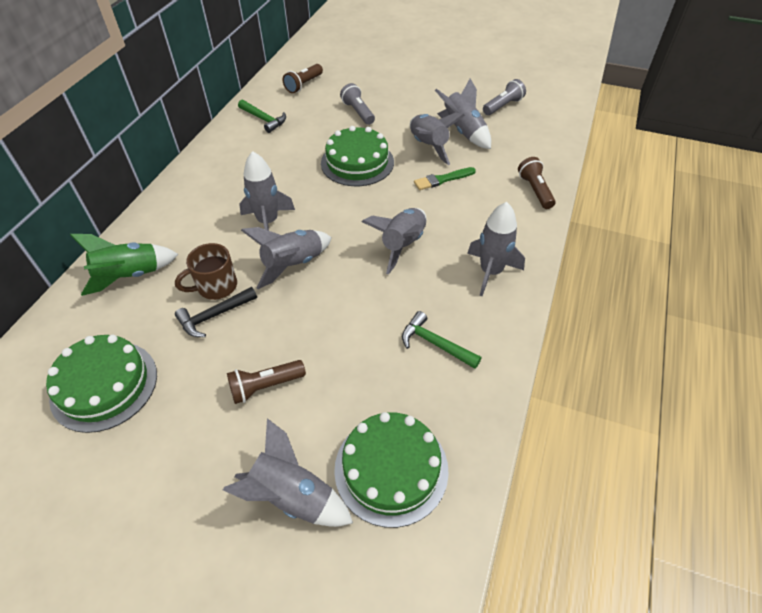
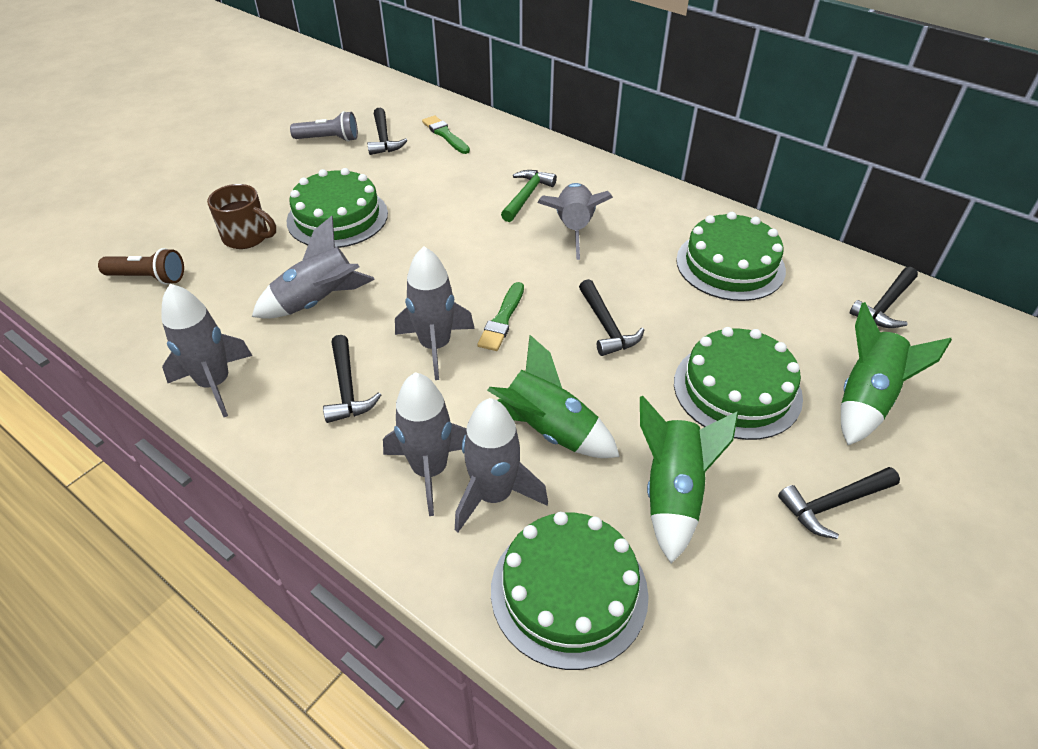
black hammer: 1 -> 5
brown flashlight: 3 -> 1
green brush: 1 -> 2
green cake: 3 -> 4
green hammer: 2 -> 1
green rocket: 1 -> 3
grey flashlight: 2 -> 1
grey rocket: 7 -> 6

